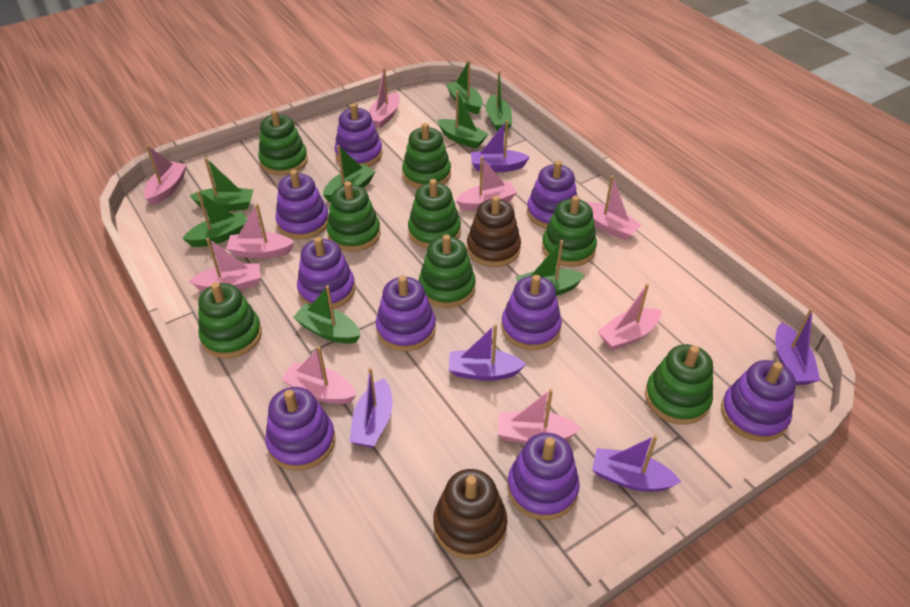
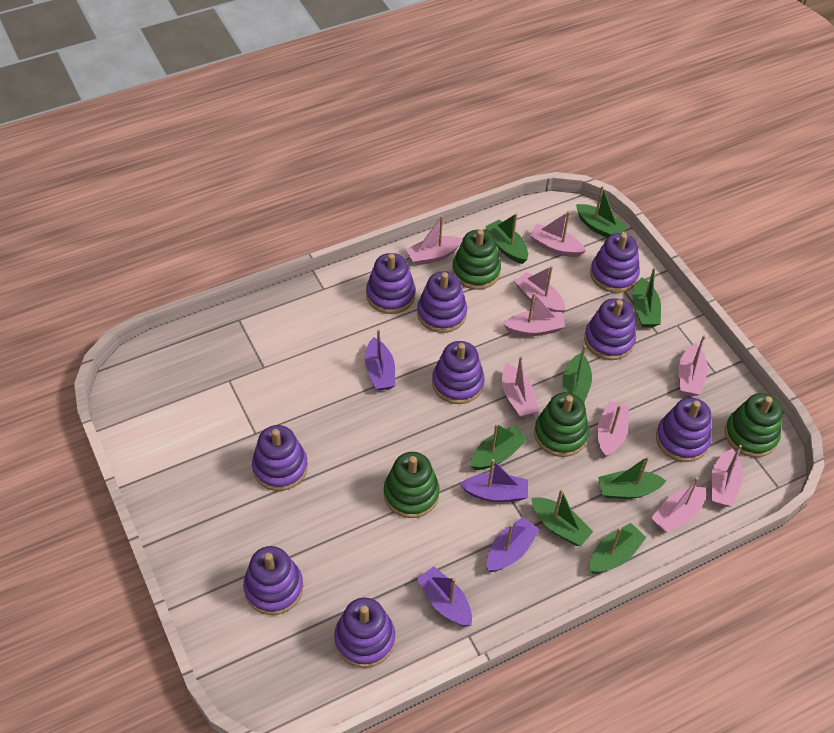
brown stacking toy: 2 -> 0
green stacking toy: 8 -> 4
purple boat: 5 -> 4

